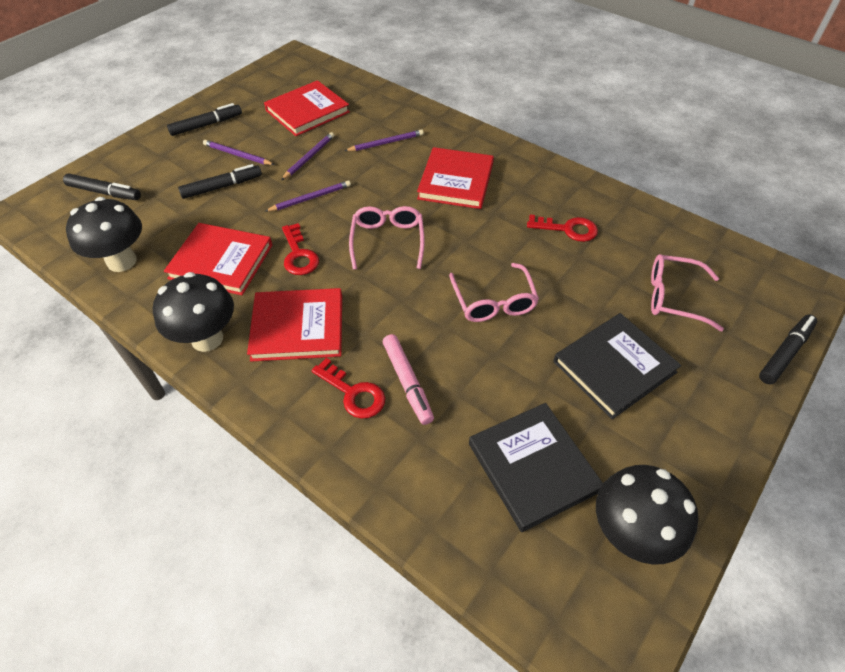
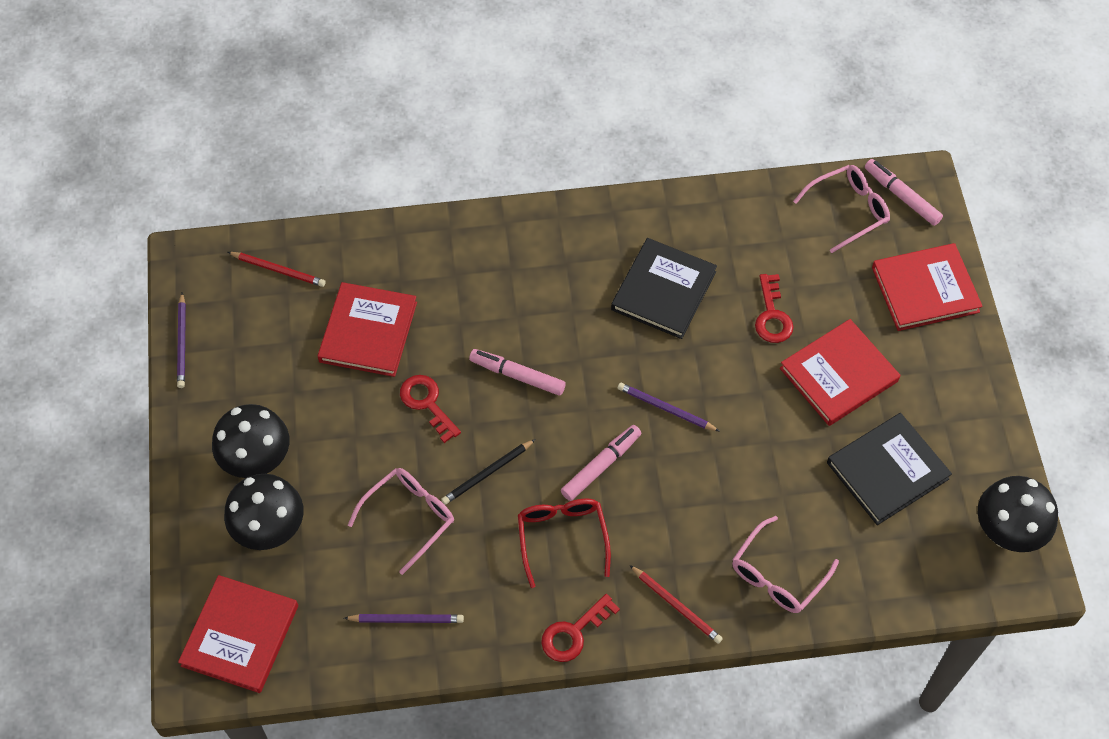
black marker: 4 -> 0
black pencil: 0 -> 1
pink marker: 1 -> 3
purple pencil: 4 -> 3
red glasses: 0 -> 1
red pencil: 0 -> 2

